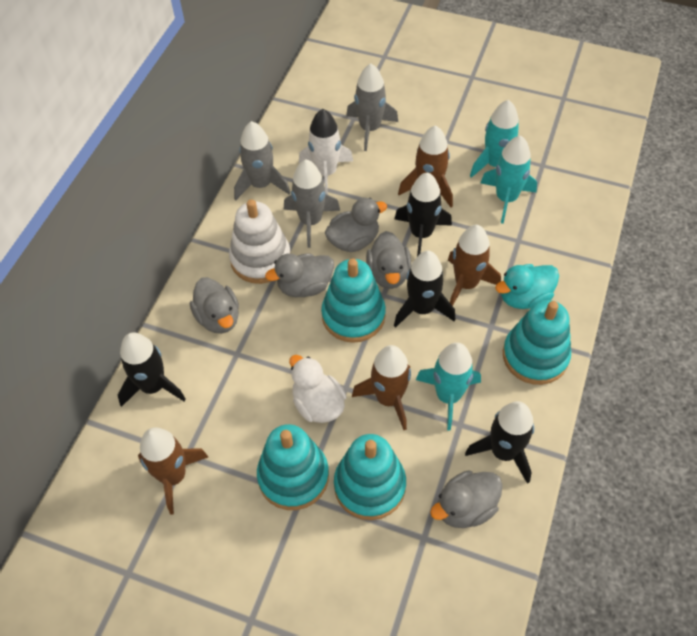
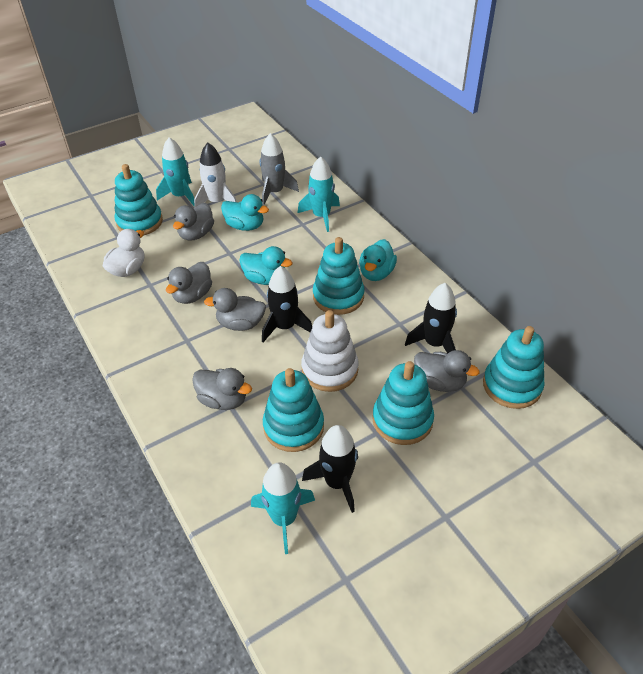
black rocket: 4 -> 3
brown rocket: 4 -> 0
grey rocket: 3 -> 1
turquoise duck: 1 -> 3
turquoise stacking toy: 4 -> 5

